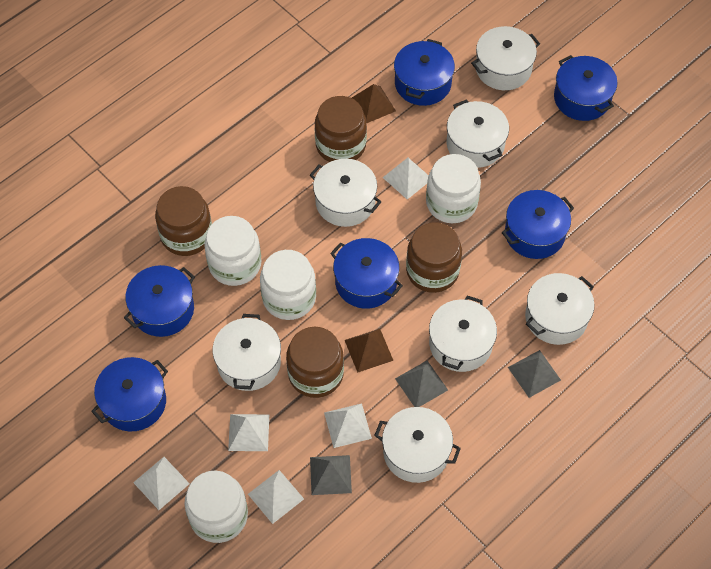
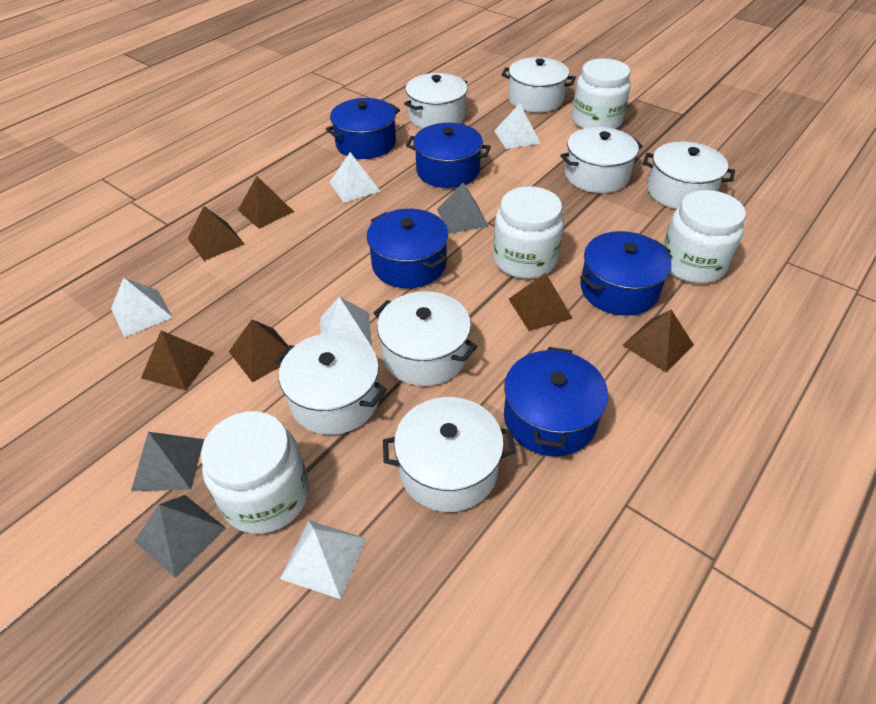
blue pot: 6 -> 5
brown jar: 4 -> 0
brown pyramid: 2 -> 6

